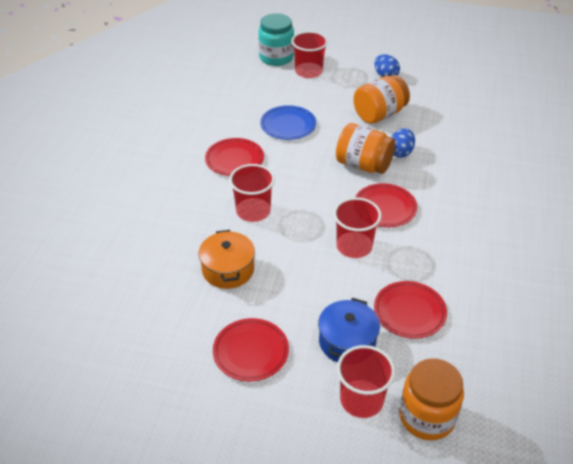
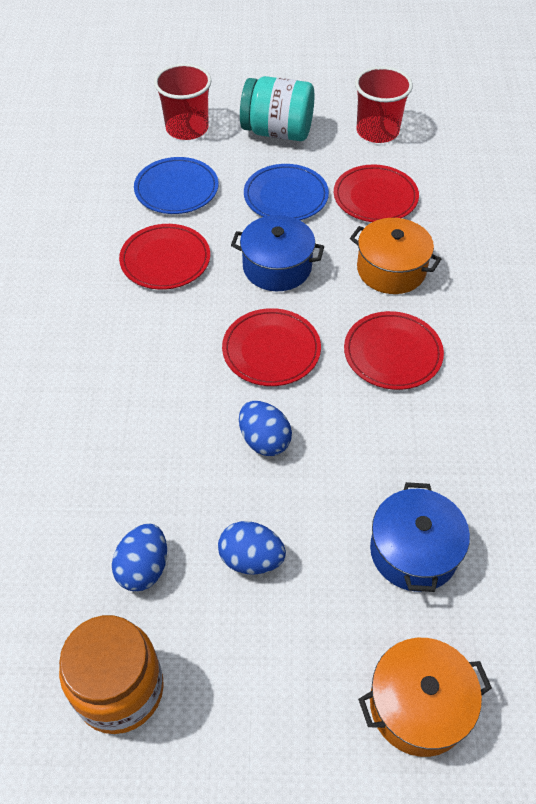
blue egg: 2 -> 3
blue plate: 1 -> 2
blue pot: 1 -> 2
orange jar: 3 -> 1
orange pot: 1 -> 2
red cup: 4 -> 2

